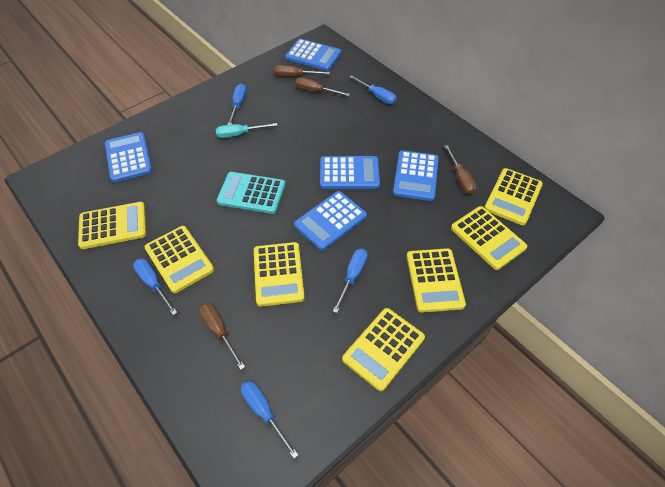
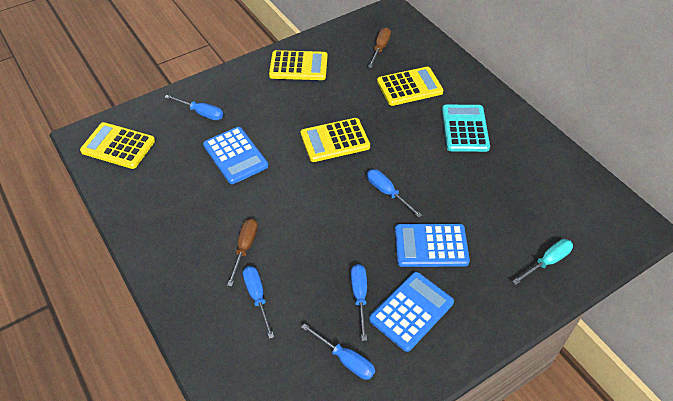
blue calculator: 5 -> 3
brown screwdriver: 4 -> 2
yellow calculator: 7 -> 4

